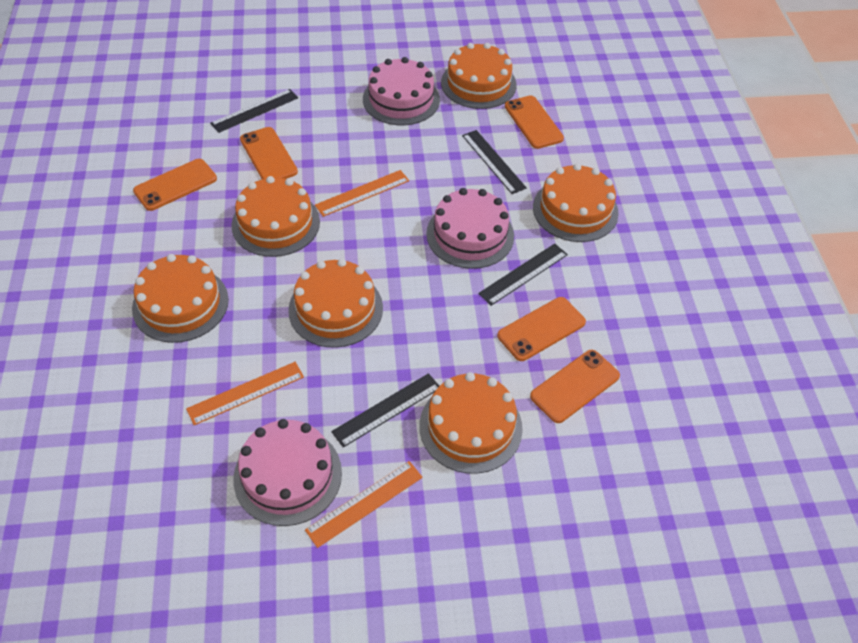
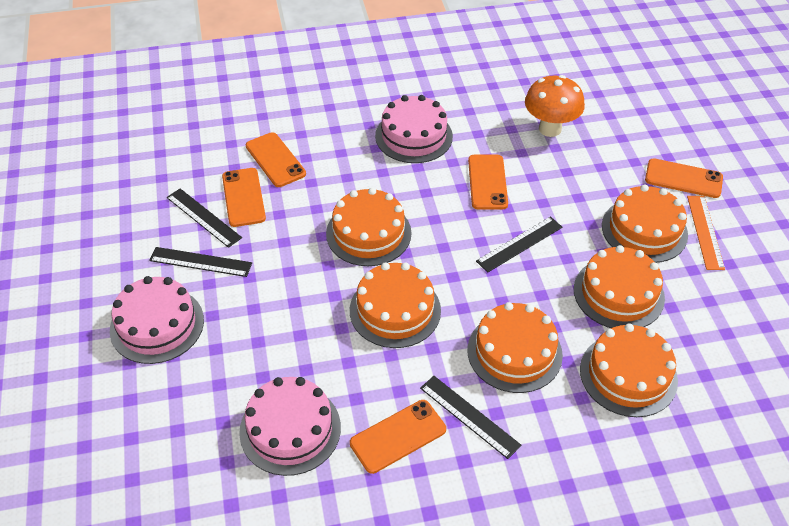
orange mushroom: 0 -> 1
orange ruler: 3 -> 1

